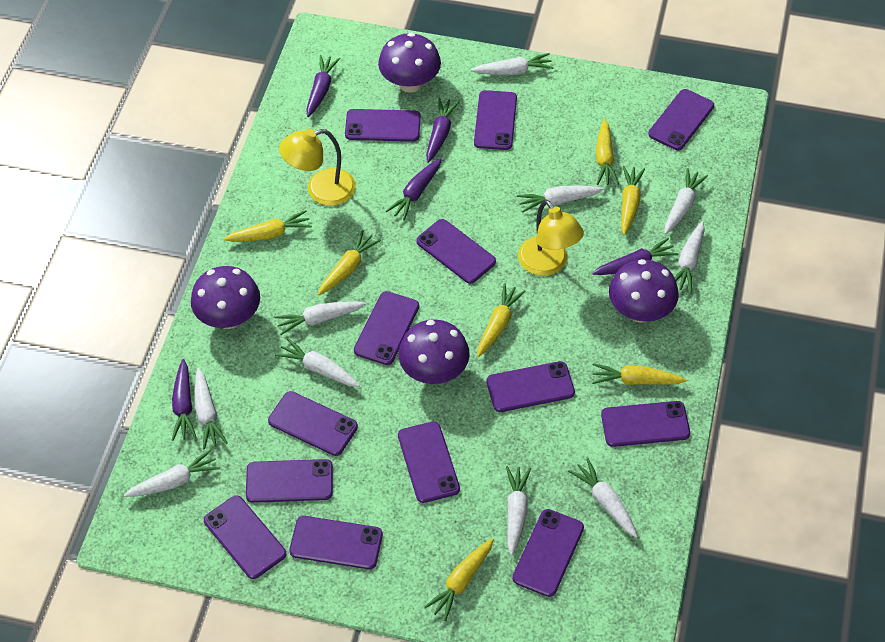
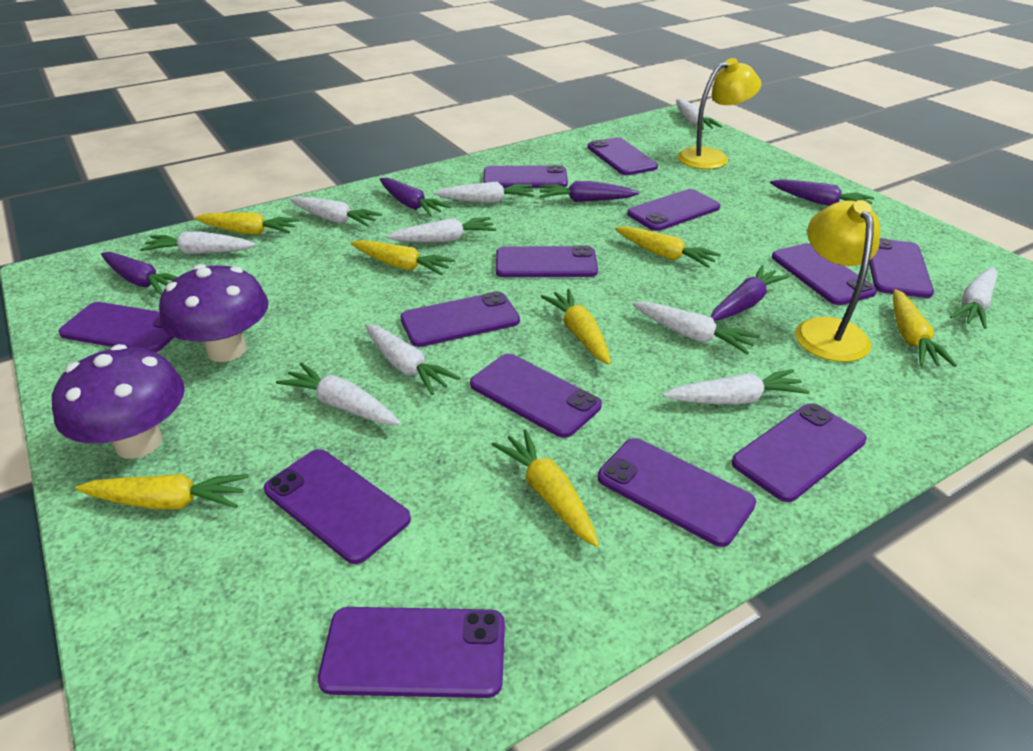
purple mushroom: 4 -> 2

